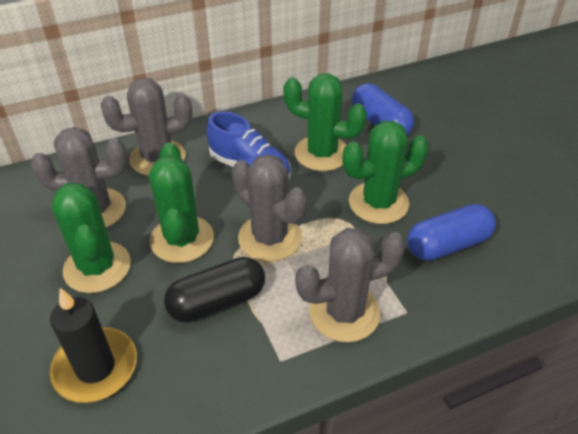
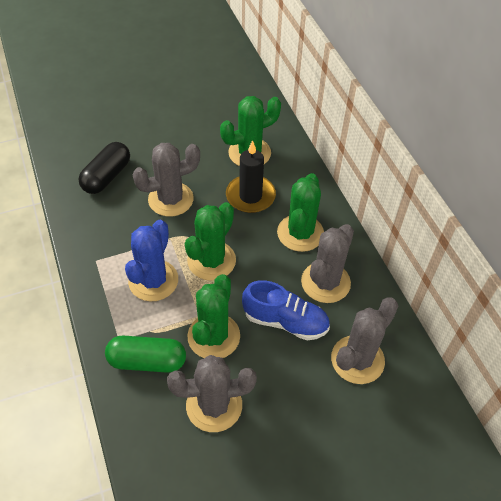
blue cactus: 0 -> 1
blue capsule: 2 -> 0
green capsule: 0 -> 1

